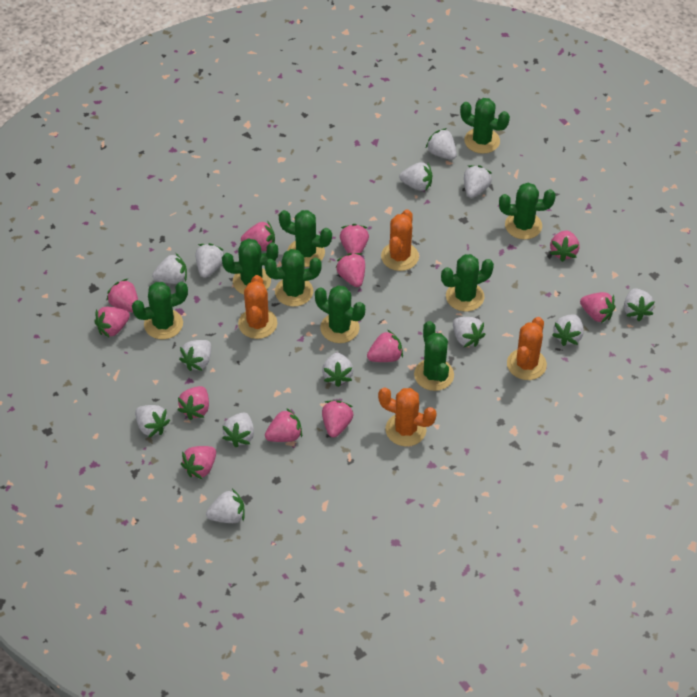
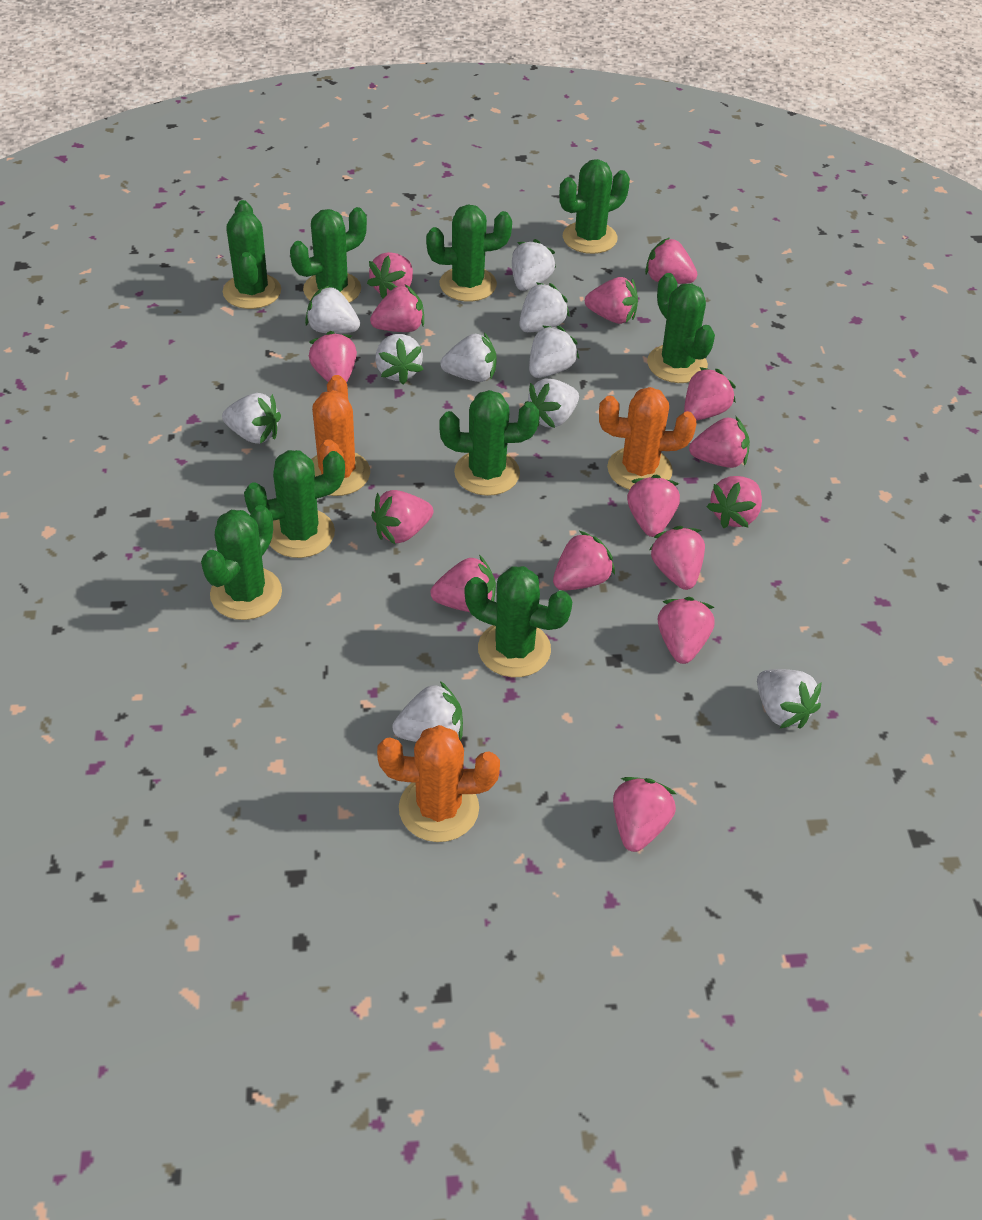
orange cactus: 4 -> 3
pink strawberry: 12 -> 15
white strawberry: 13 -> 10

